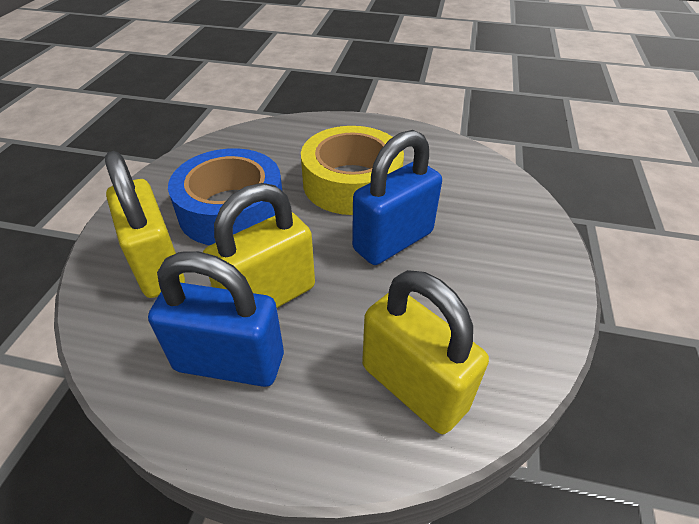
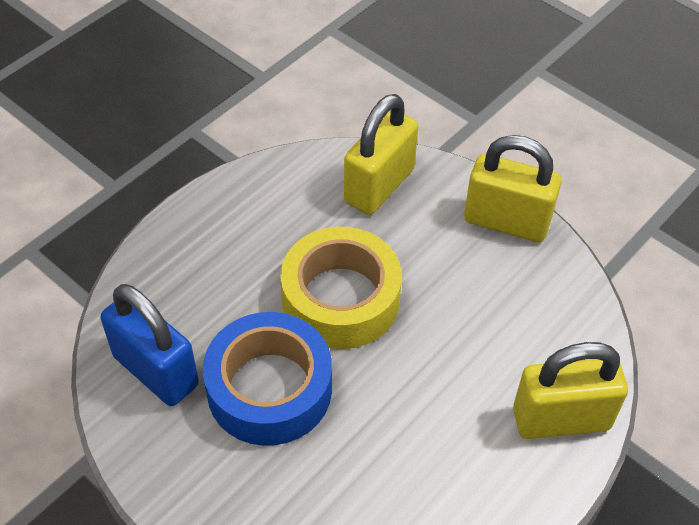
blue padlock: 2 -> 1

